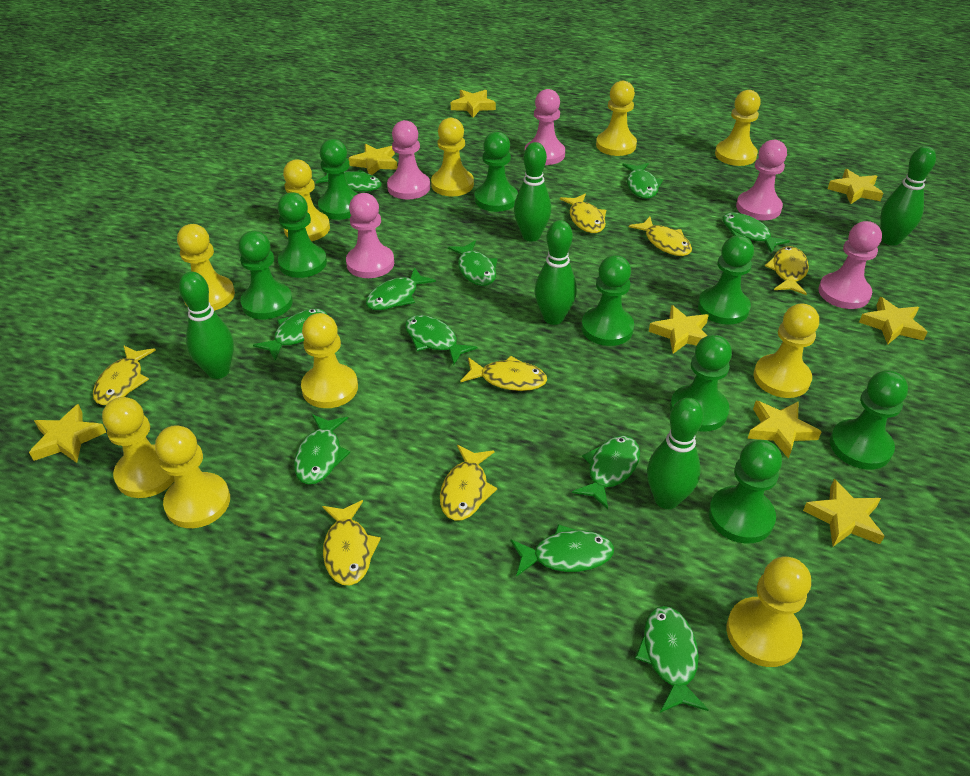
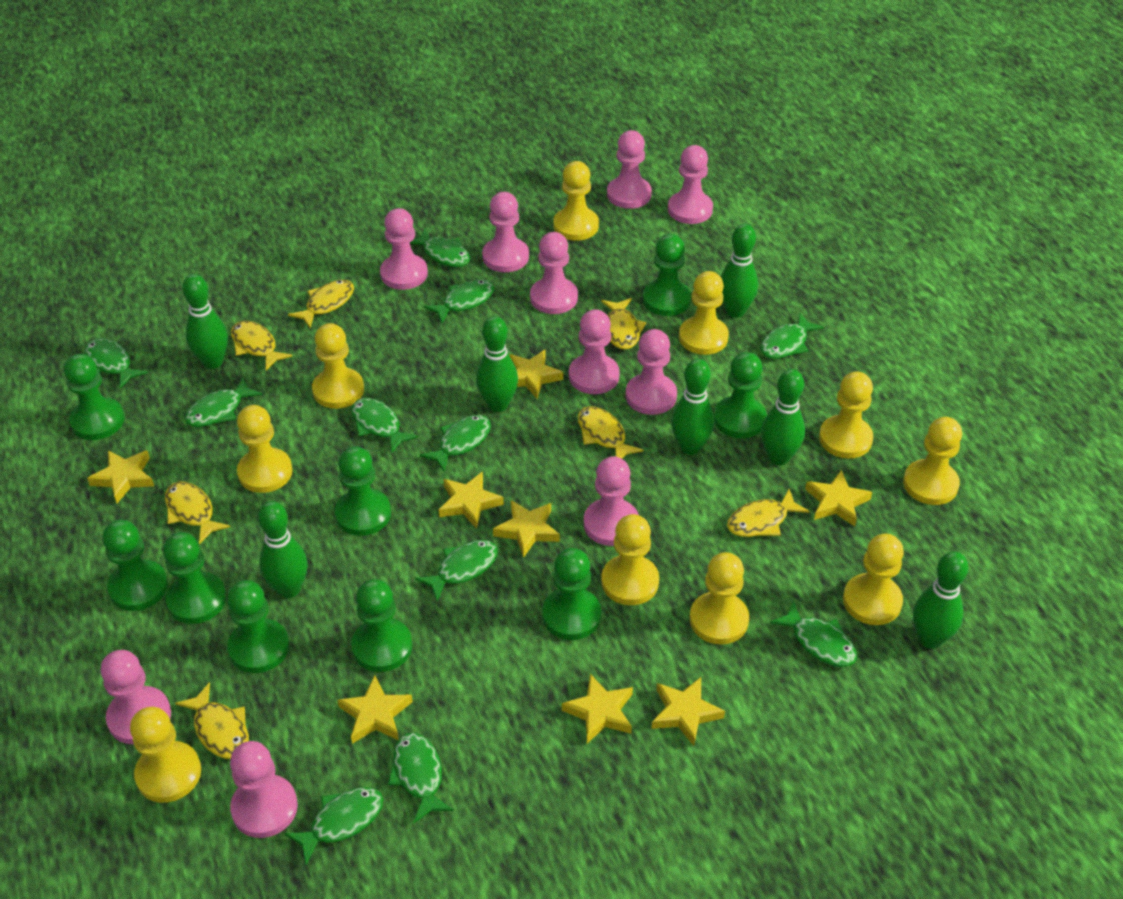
green bowling pin: 5 -> 7
pink pawn: 5 -> 10

